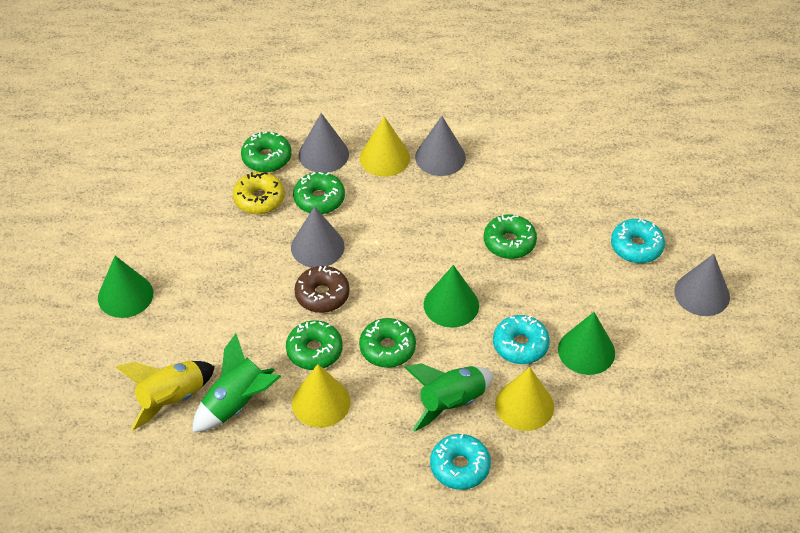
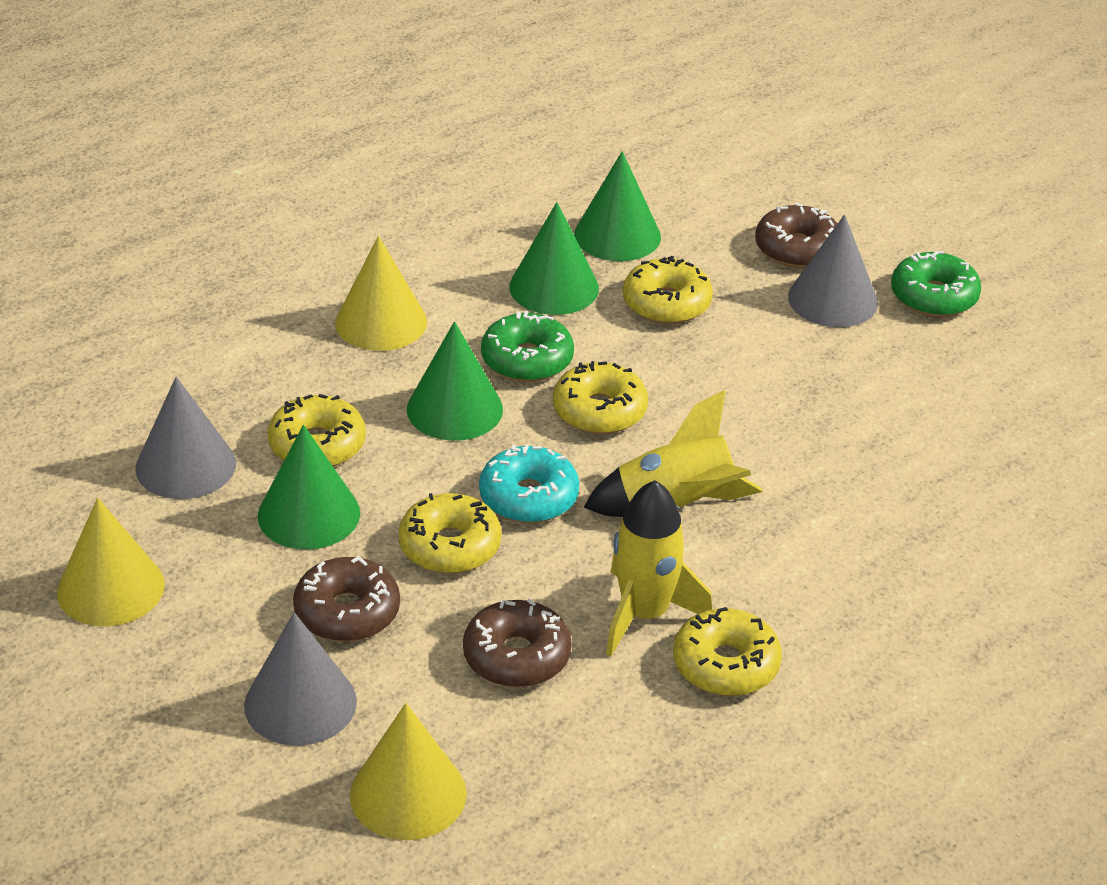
brown donut: 1 -> 3
green cone: 3 -> 4
green donut: 5 -> 2
green rocket: 2 -> 0
grey cone: 4 -> 3
turquoise donut: 3 -> 1
yellow donut: 1 -> 5
yellow rocket: 1 -> 2

